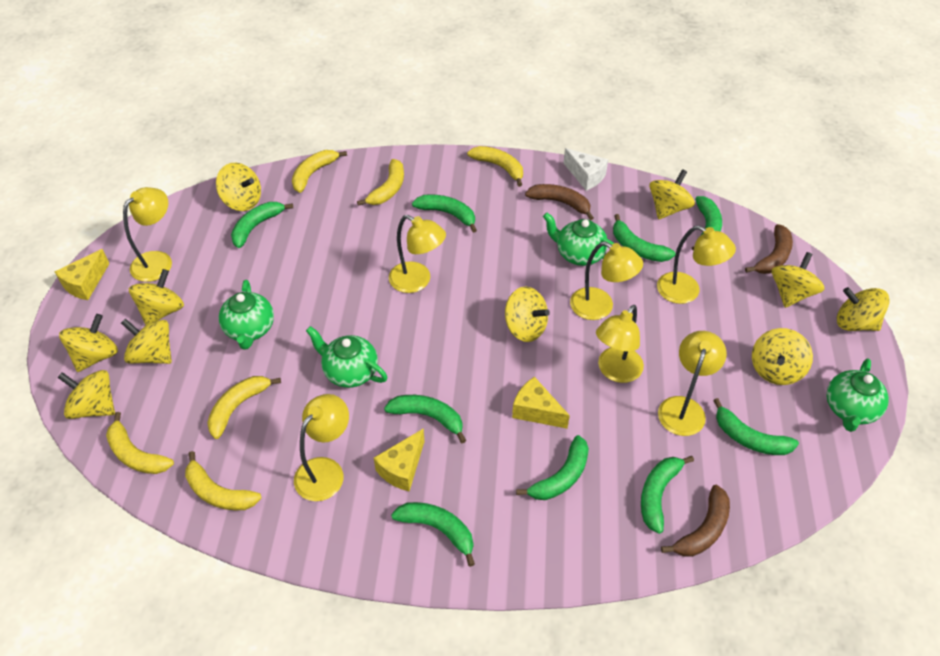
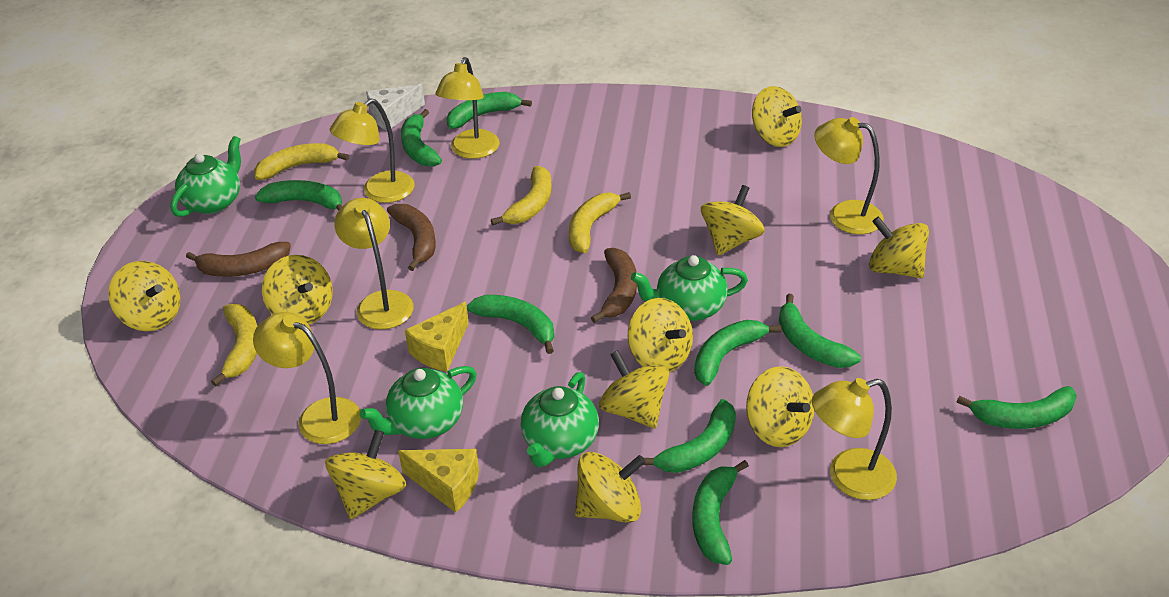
yellow banana: 6 -> 4
yellow cheese: 3 -> 2
yellow lamp: 7 -> 6

